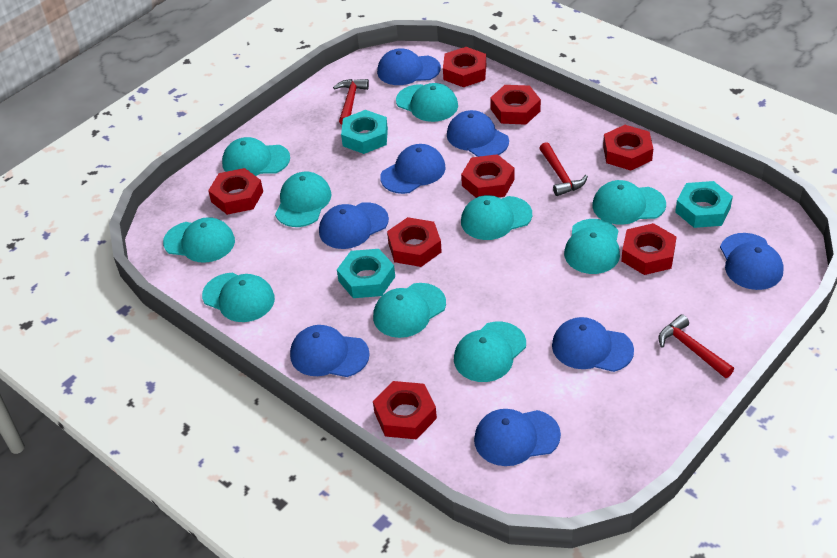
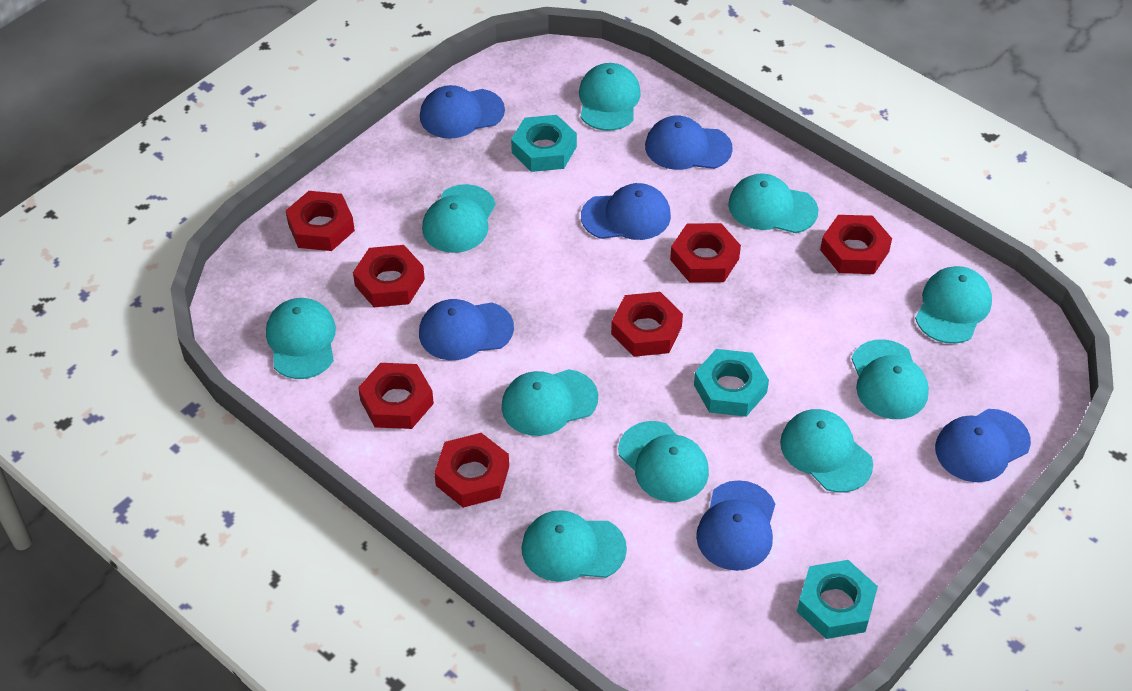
blue cap: 8 -> 6
red hammer: 3 -> 0
red nut: 8 -> 7

